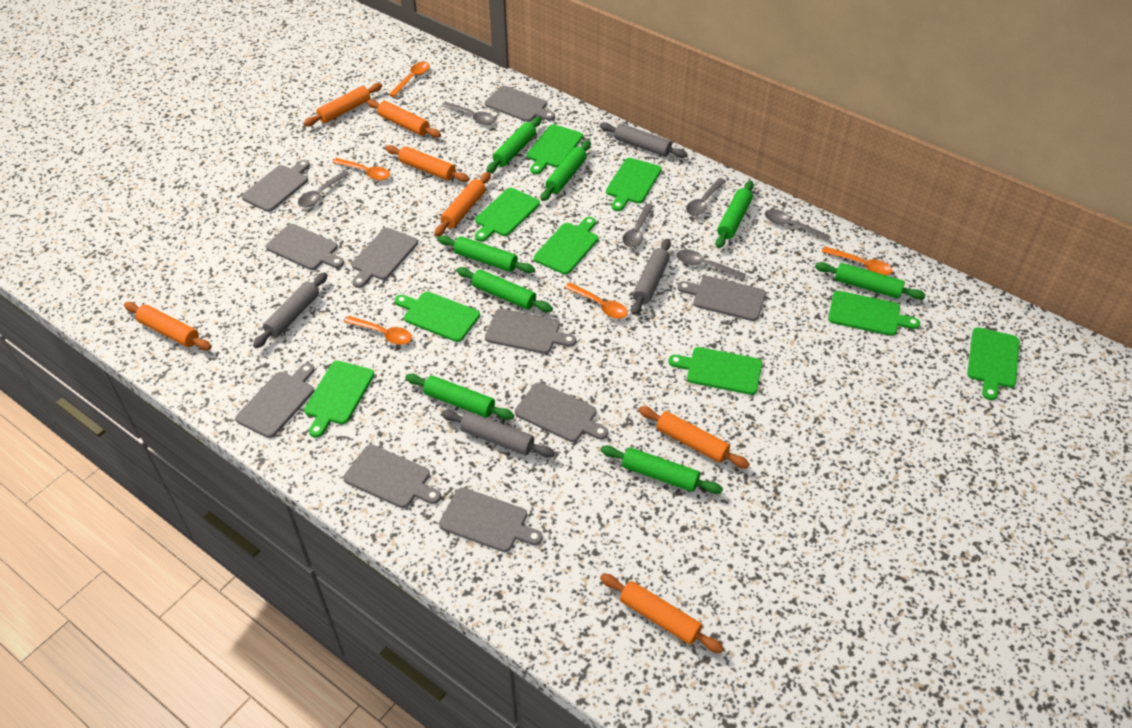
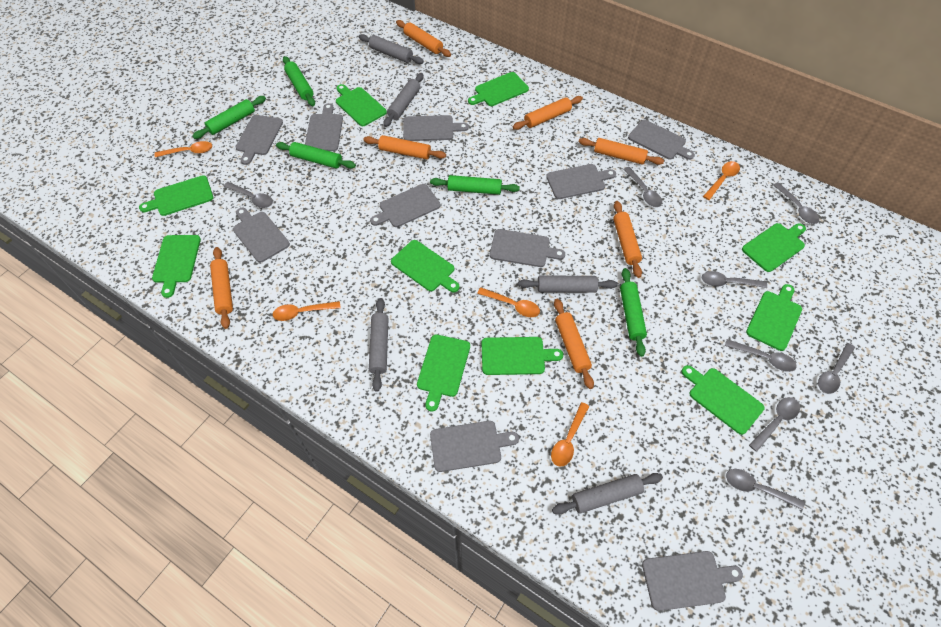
green cutting board: 9 -> 10
green rolling pin: 8 -> 5
grey rolling pin: 4 -> 5
grey spoon: 6 -> 8

